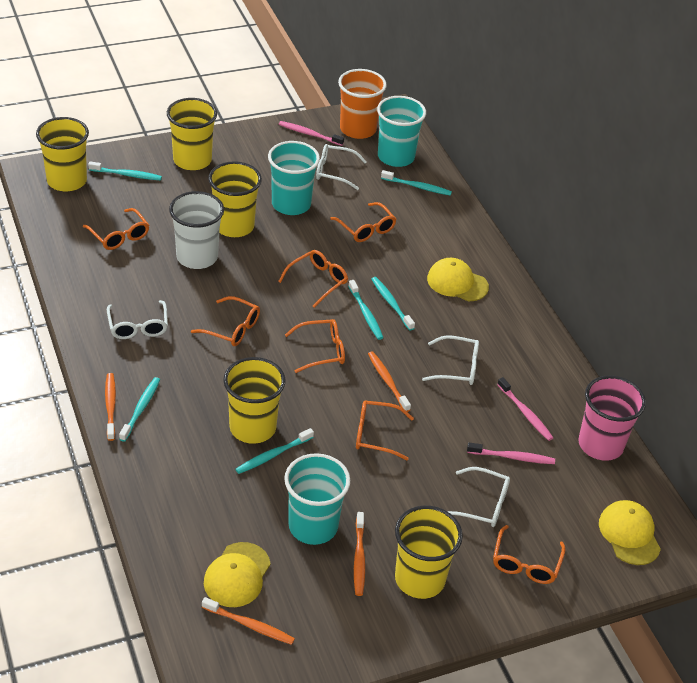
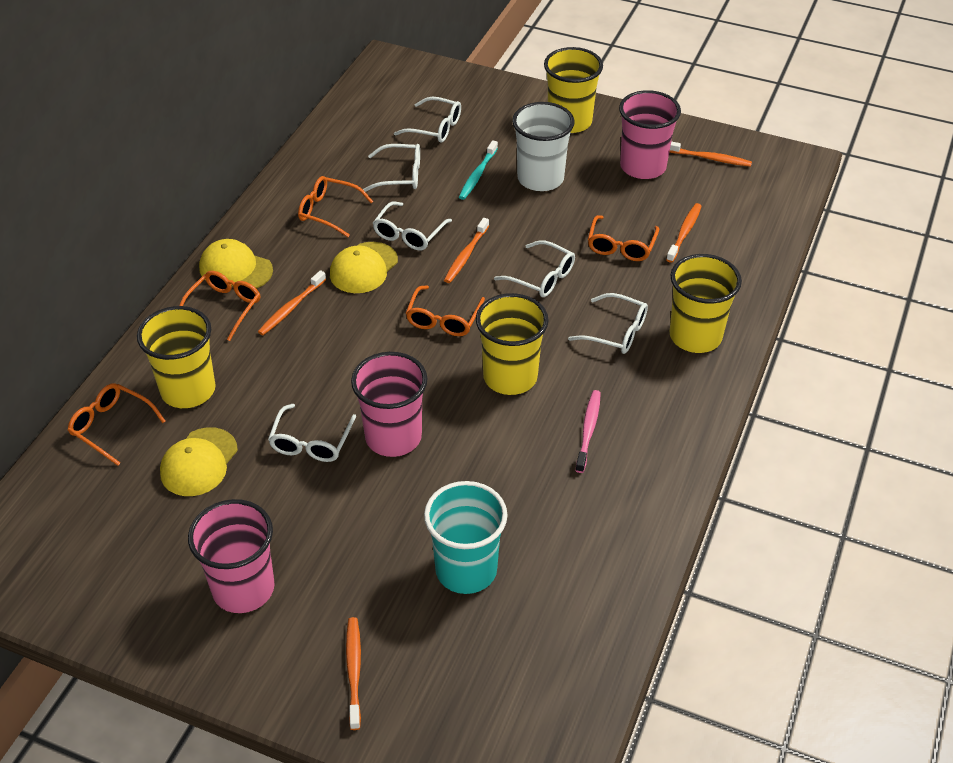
orange cup: 1 -> 0
orange glasses: 7 -> 5
orange toothbrush: 4 -> 5
pink cup: 1 -> 3
pink toothbrush: 3 -> 1
turquoise cup: 3 -> 1
turquoise toothbrush: 6 -> 1
white glasses: 4 -> 6
yellow cup: 5 -> 4

